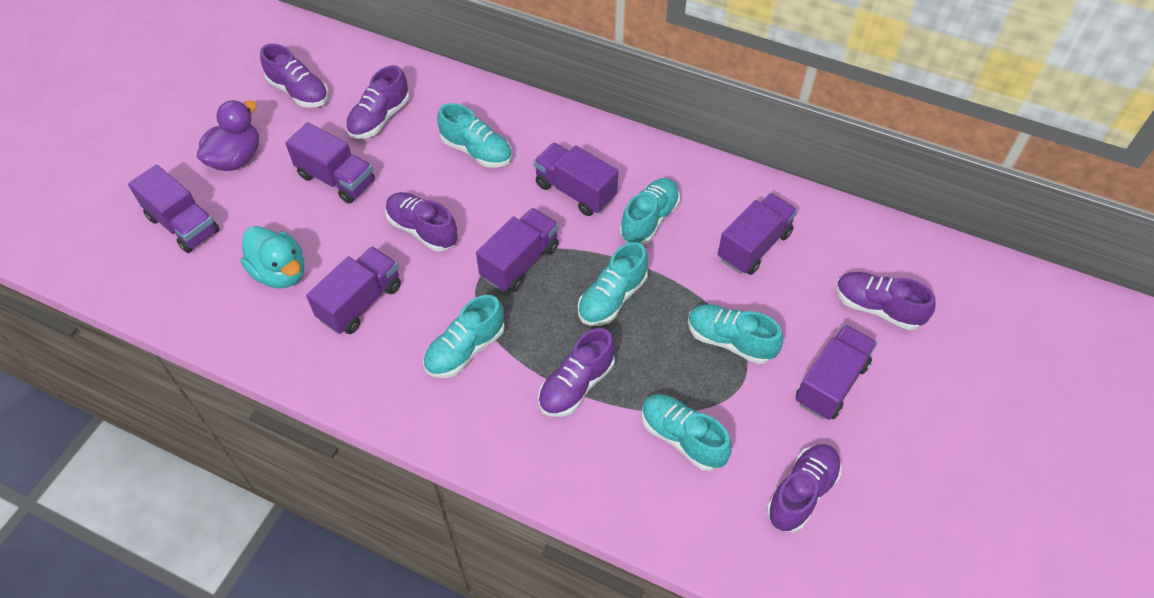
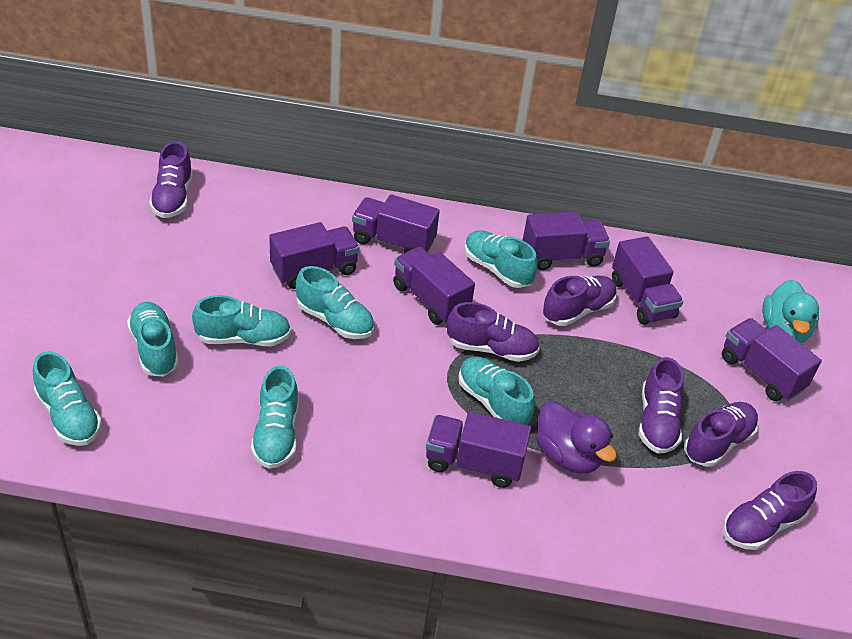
turquoise shoe: 6 -> 7

